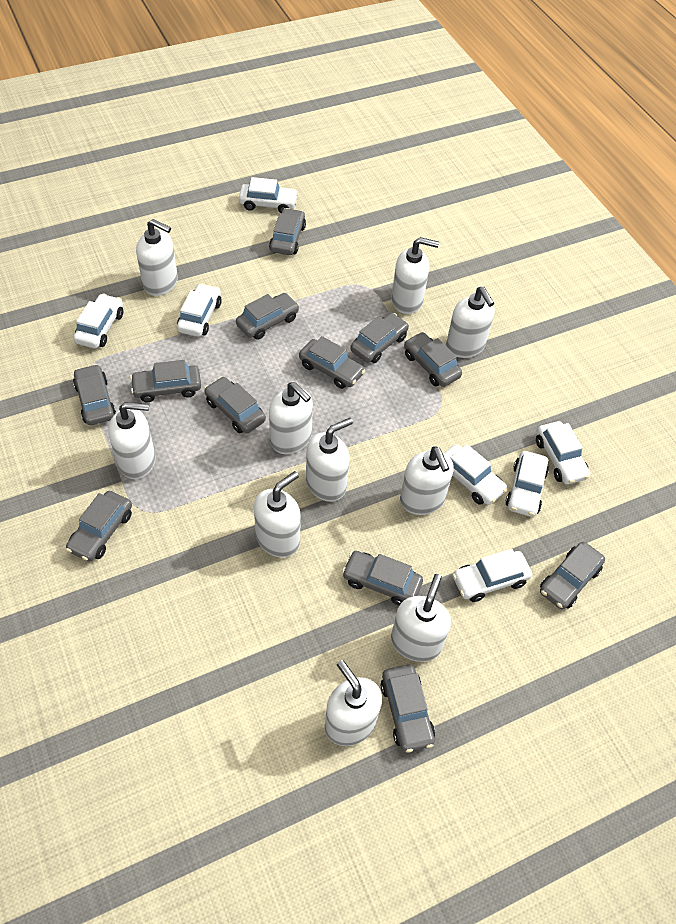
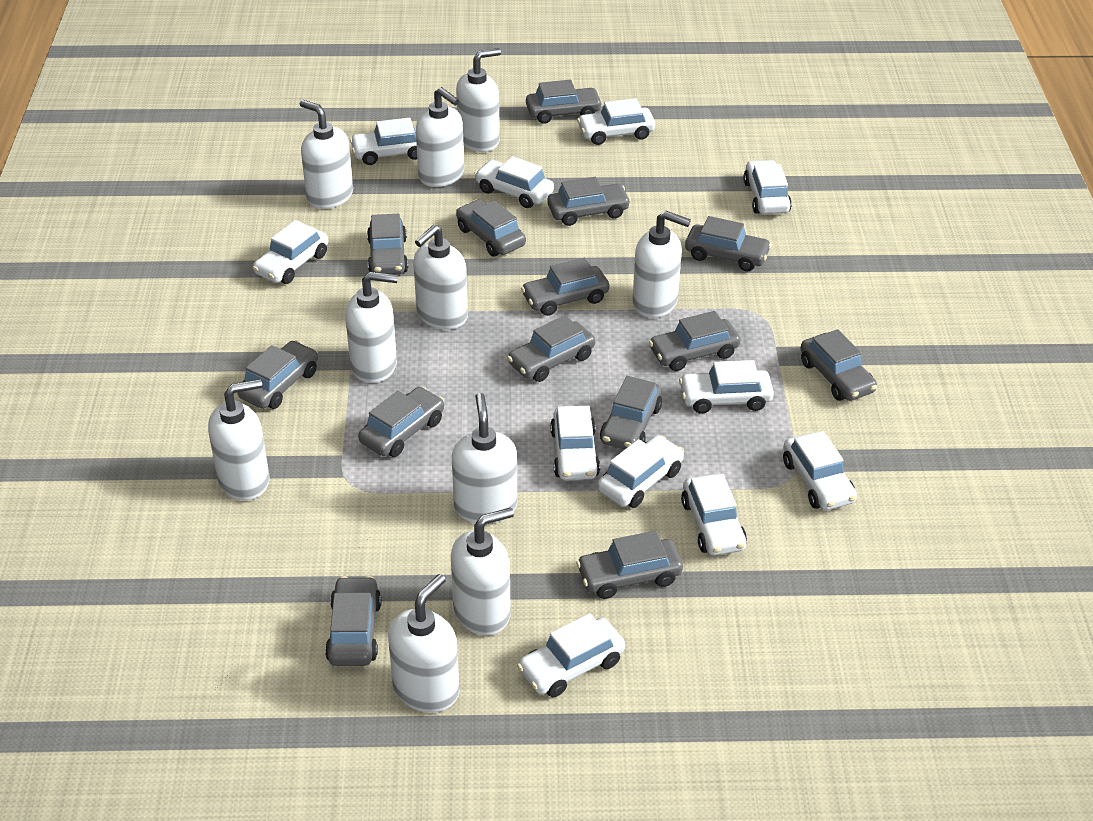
grey car: 12 -> 14
white car: 7 -> 11

